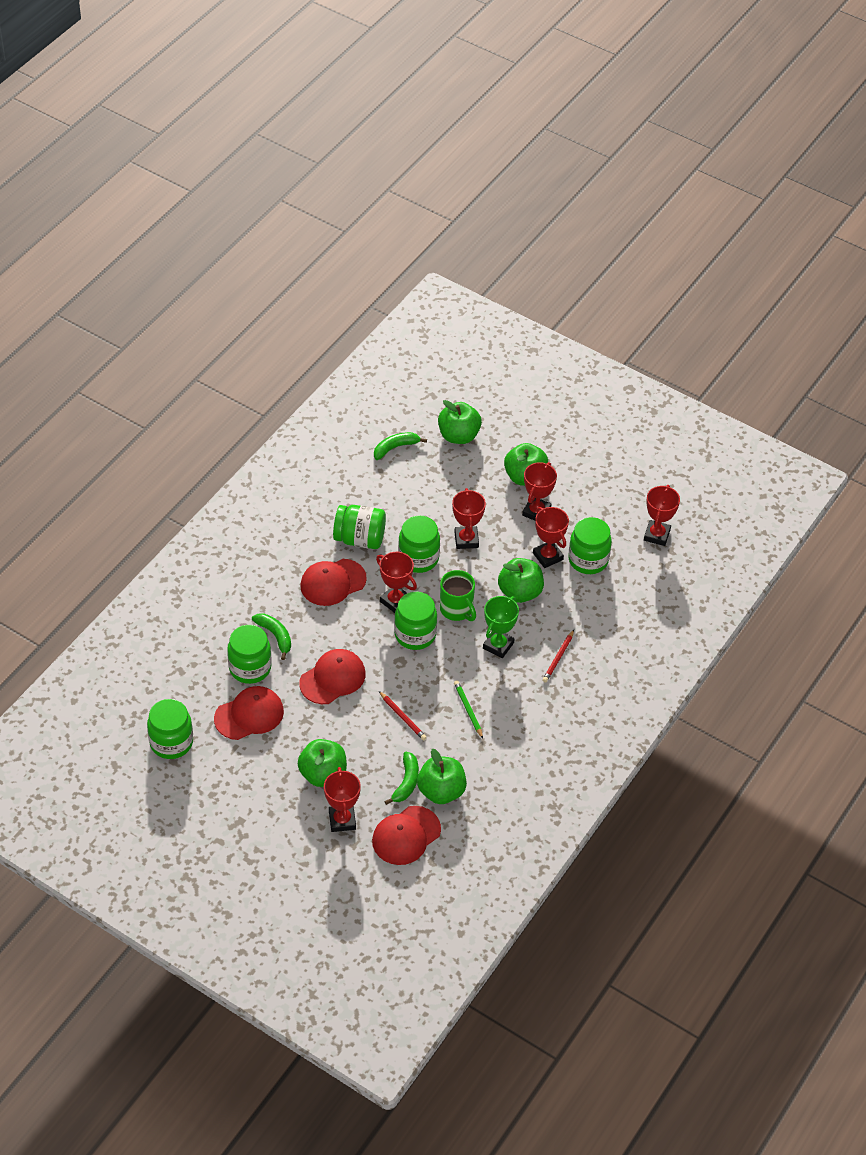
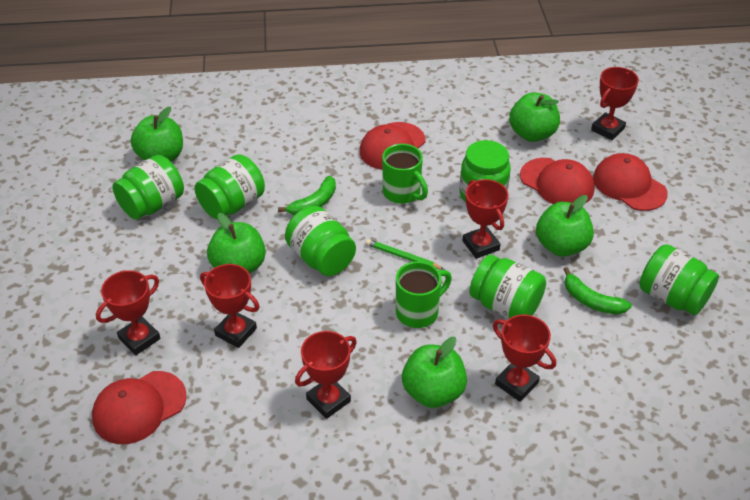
green banana: 3 -> 2
green mug: 1 -> 2
green trophy: 1 -> 0
red pencil: 2 -> 0

